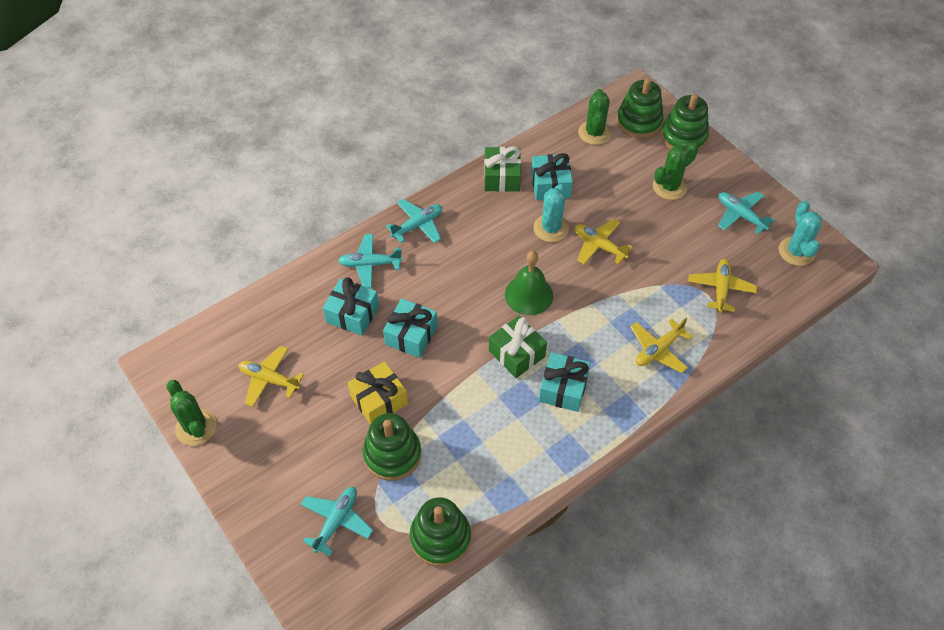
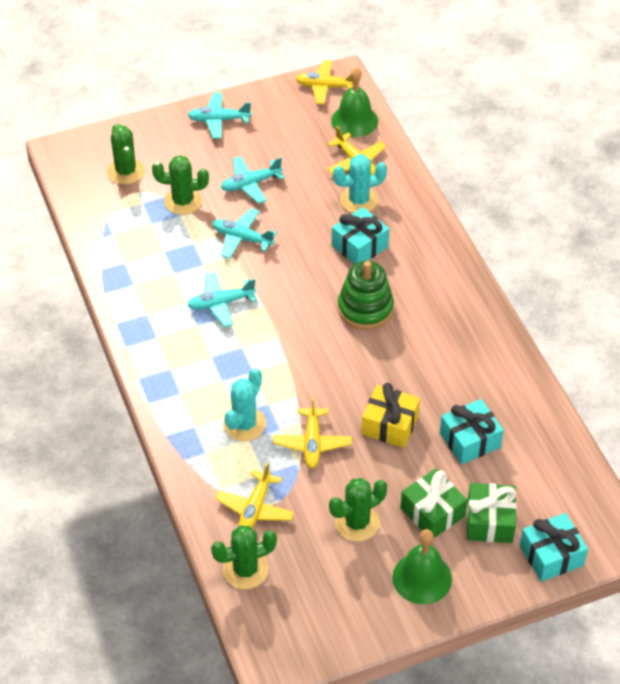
green bell: 1 -> 2
green cactus: 3 -> 4
green stacking toy: 4 -> 1
turquoise gift: 4 -> 3

